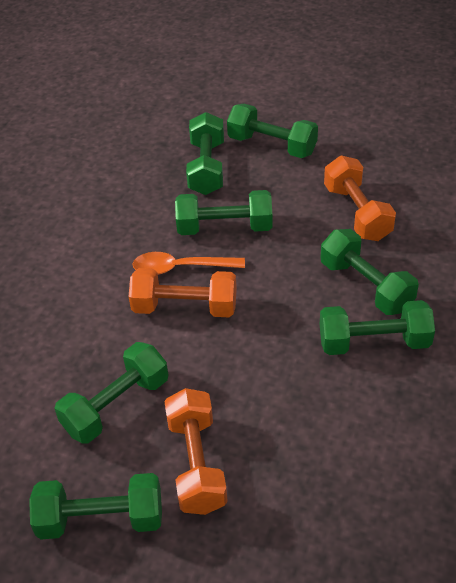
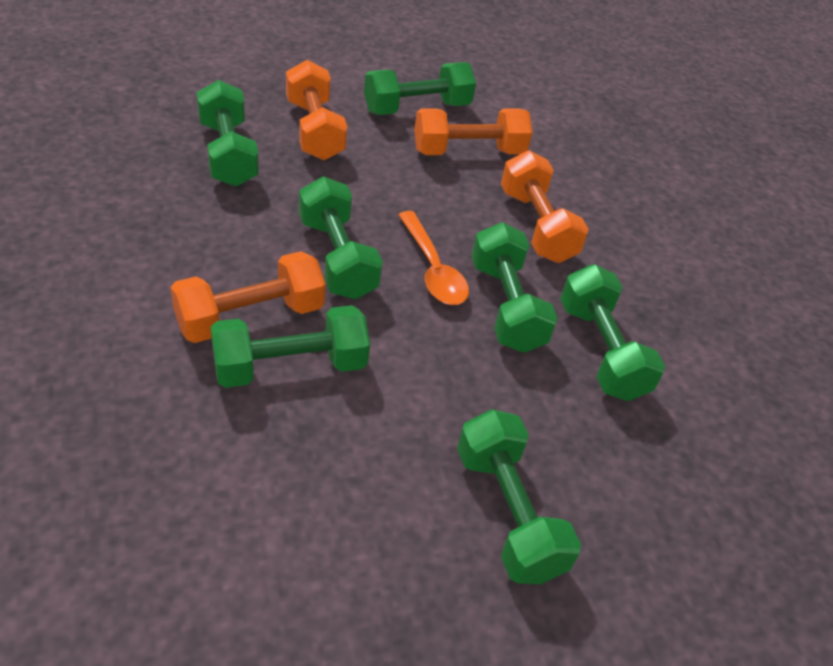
orange dumbbell: 3 -> 4

